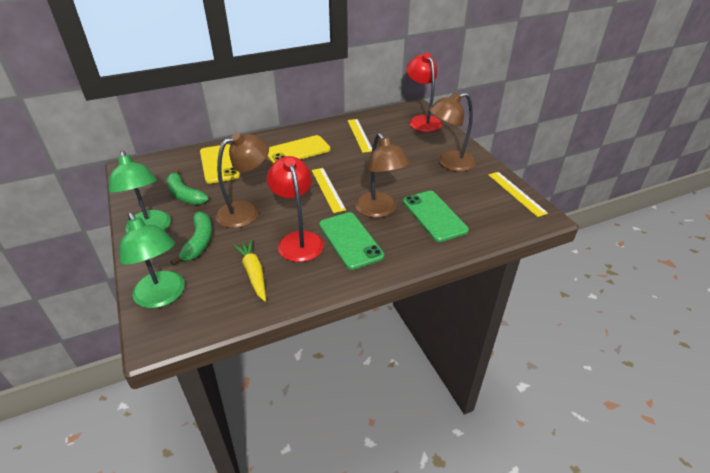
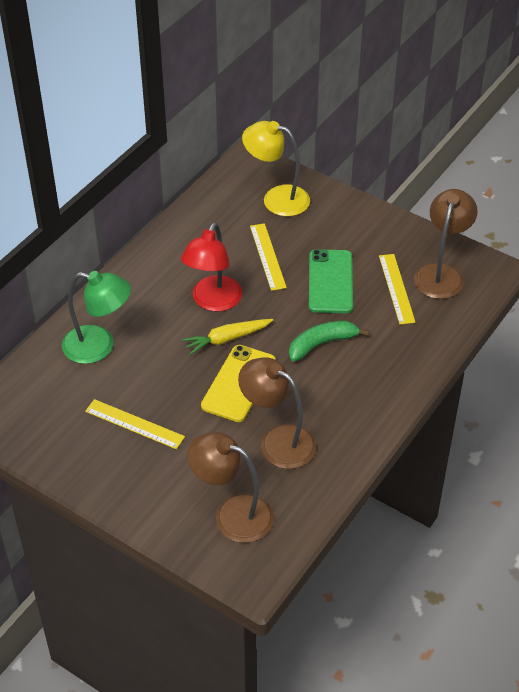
green banana: 2 -> 1
green lamp: 2 -> 1
green phone: 2 -> 1
red lamp: 2 -> 1
yellow lamp: 0 -> 1
yellow phone: 2 -> 1

